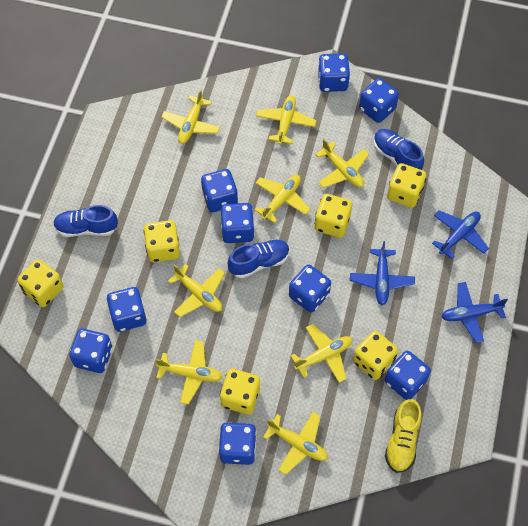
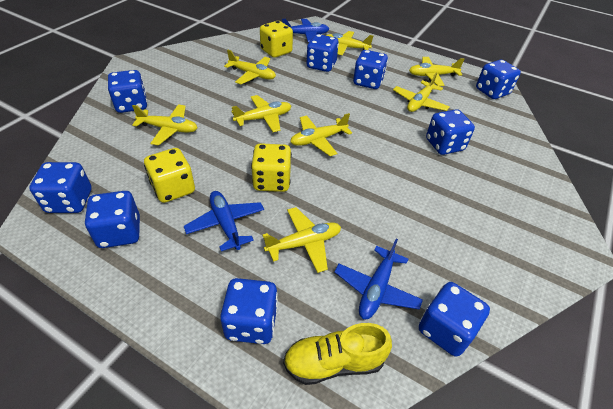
blue shoe: 3 -> 0
yellow dice: 6 -> 3

